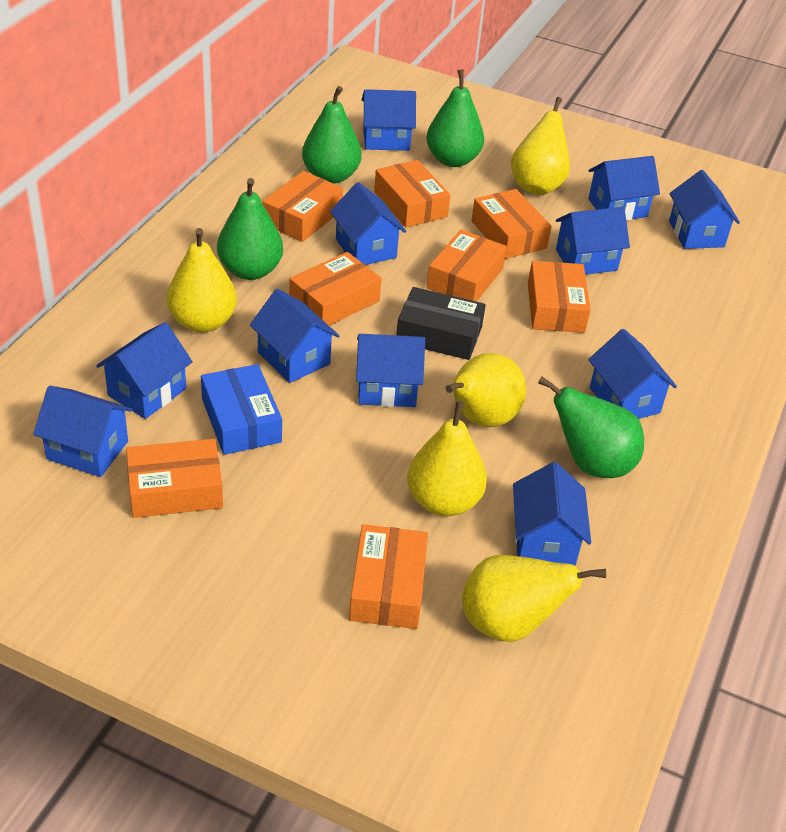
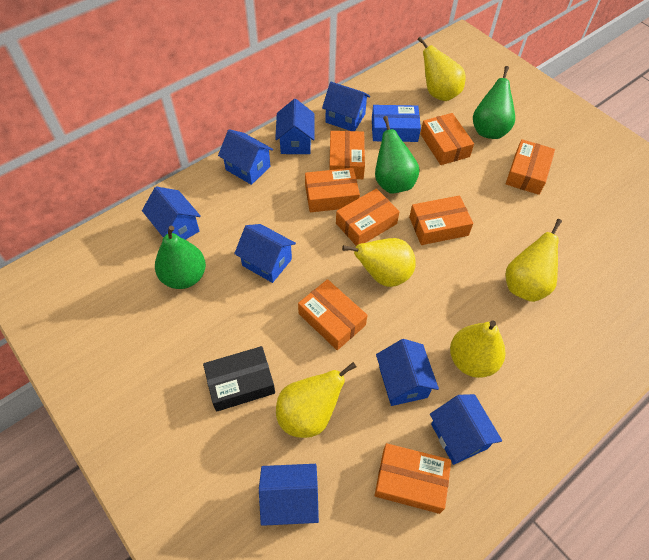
blue house: 11 -> 8
green pear: 4 -> 3

